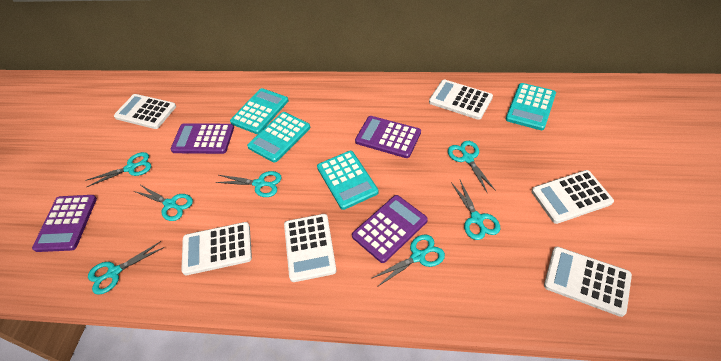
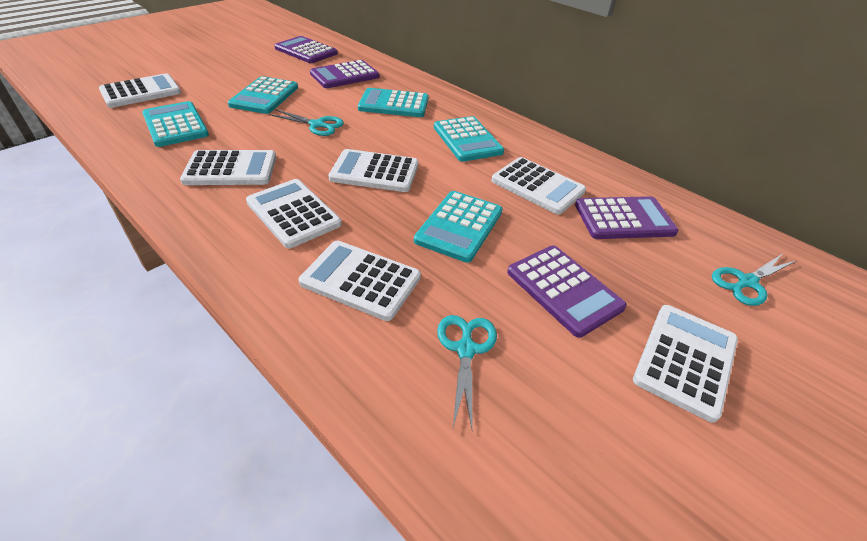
turquoise calculator: 4 -> 5
turquoise scissors: 7 -> 3
white calculator: 6 -> 7

